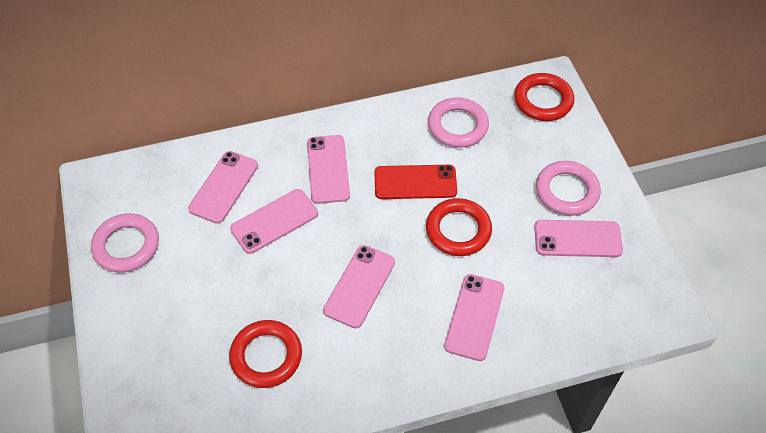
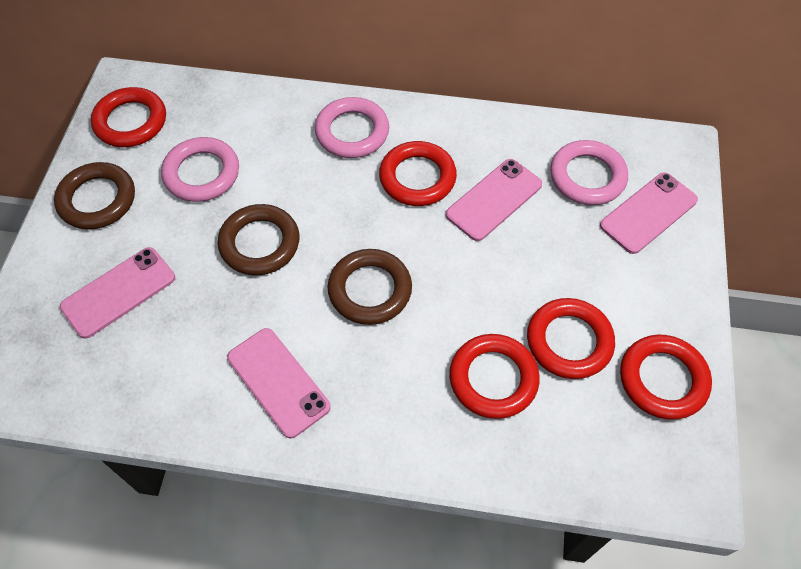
brown ring: 0 -> 3
pink phone: 6 -> 4
red phone: 1 -> 0
red ring: 3 -> 5

